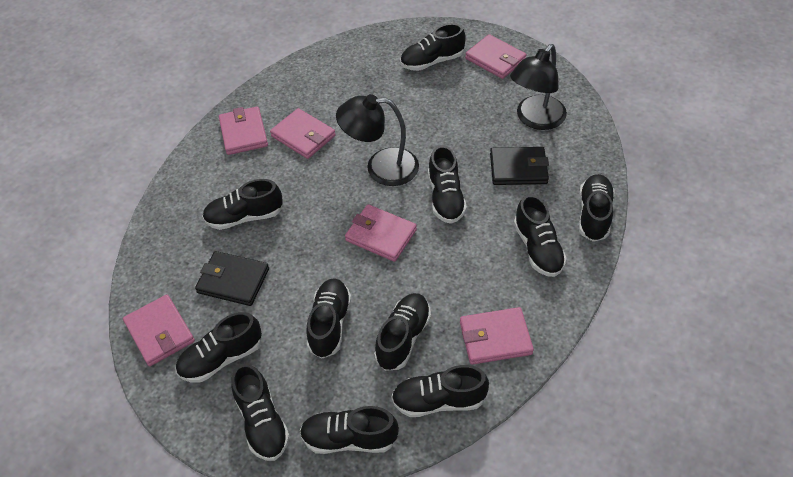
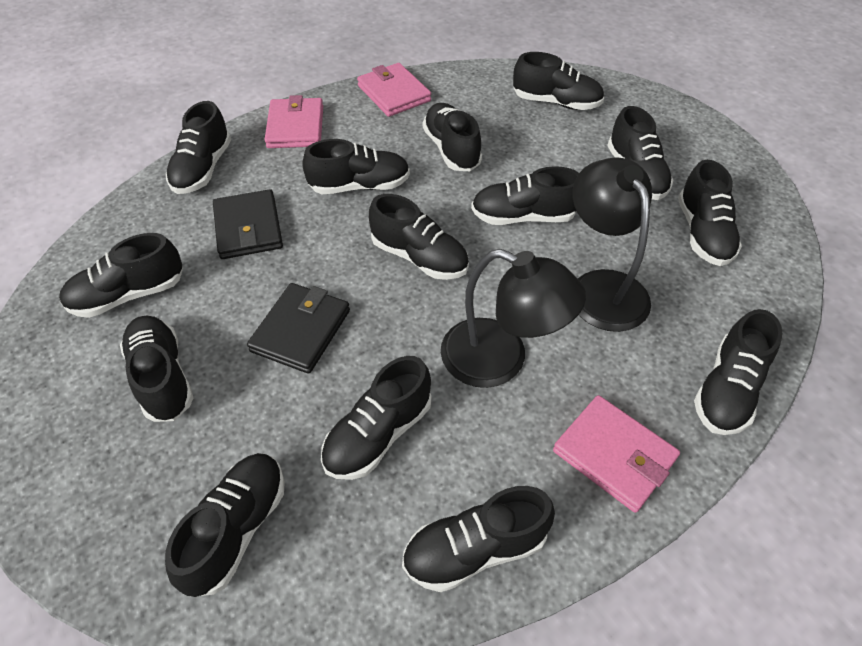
black shoe: 11 -> 14
pink wallet: 6 -> 3

